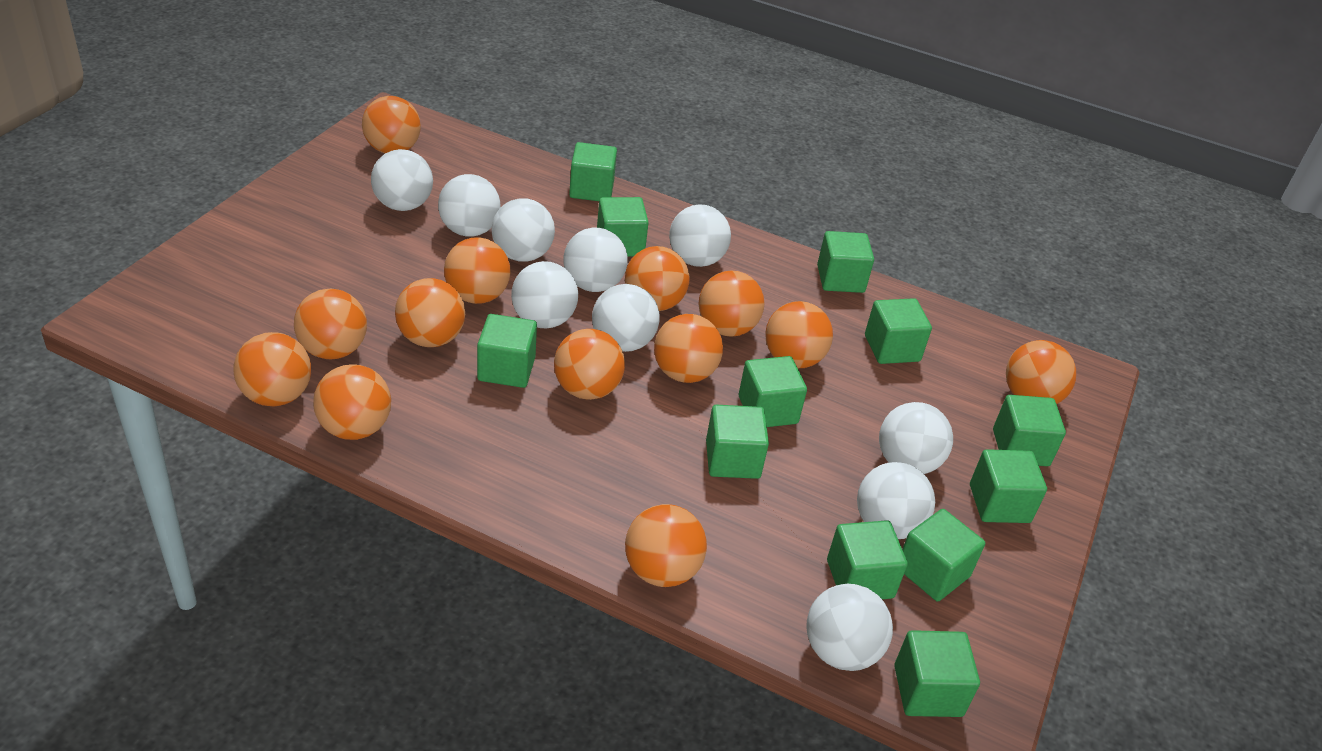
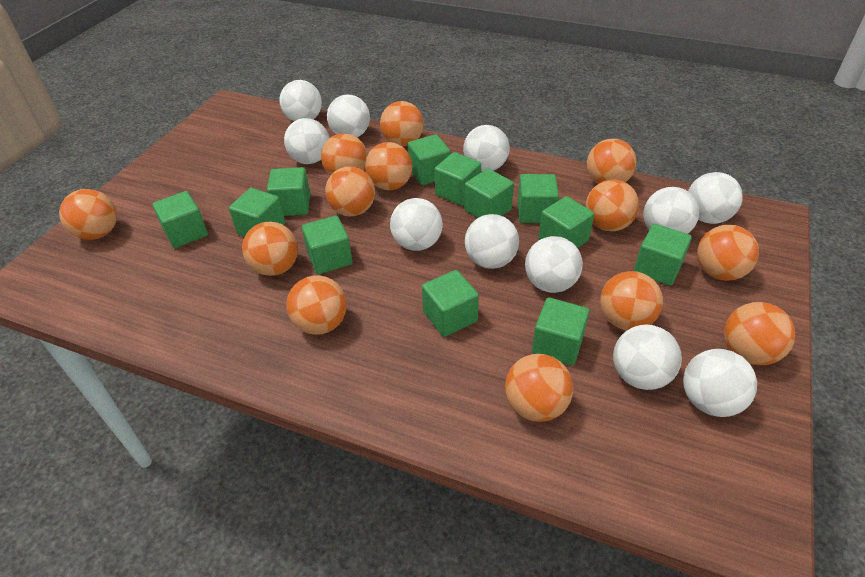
white ball: 10 -> 11

